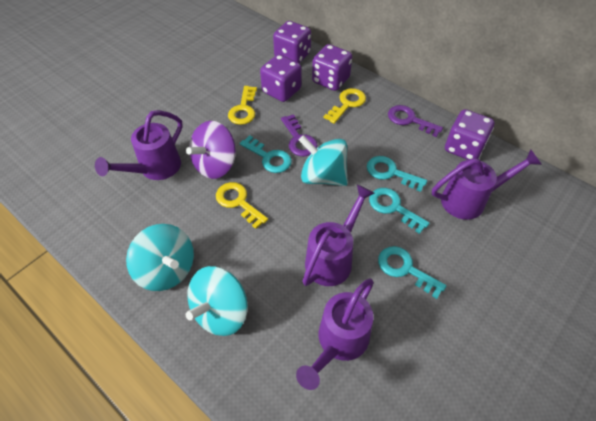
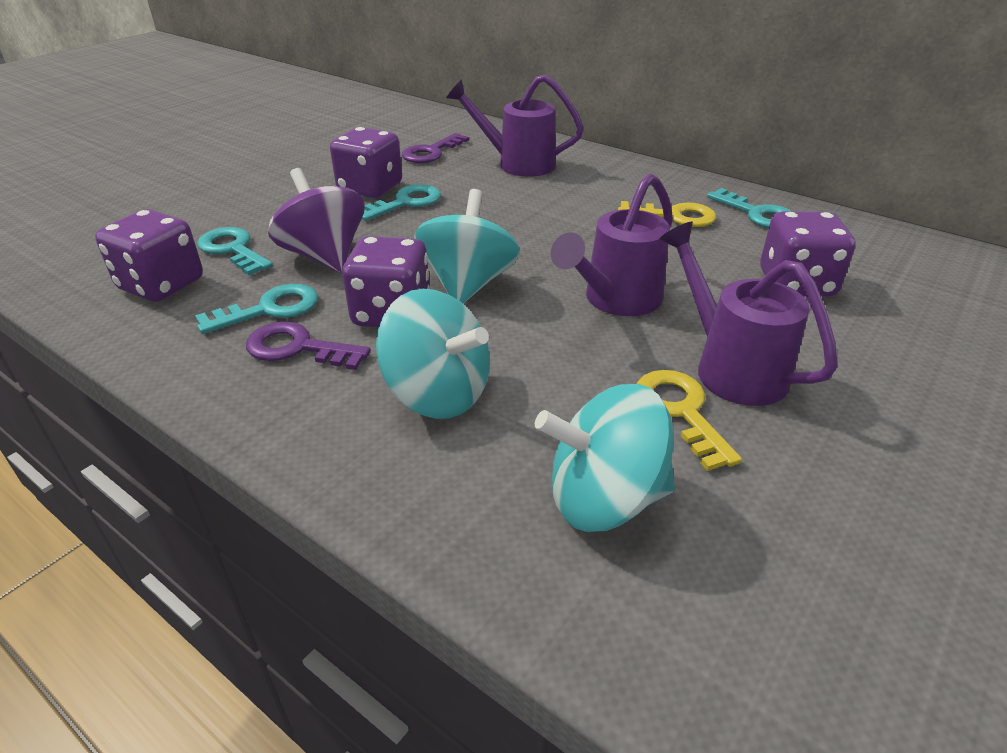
purple watering can: 4 -> 3
yellow key: 3 -> 2

